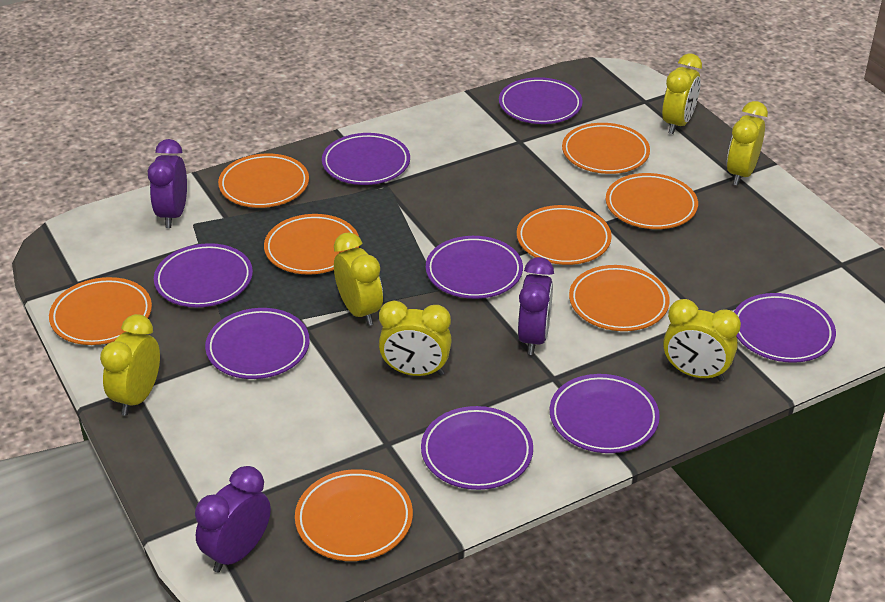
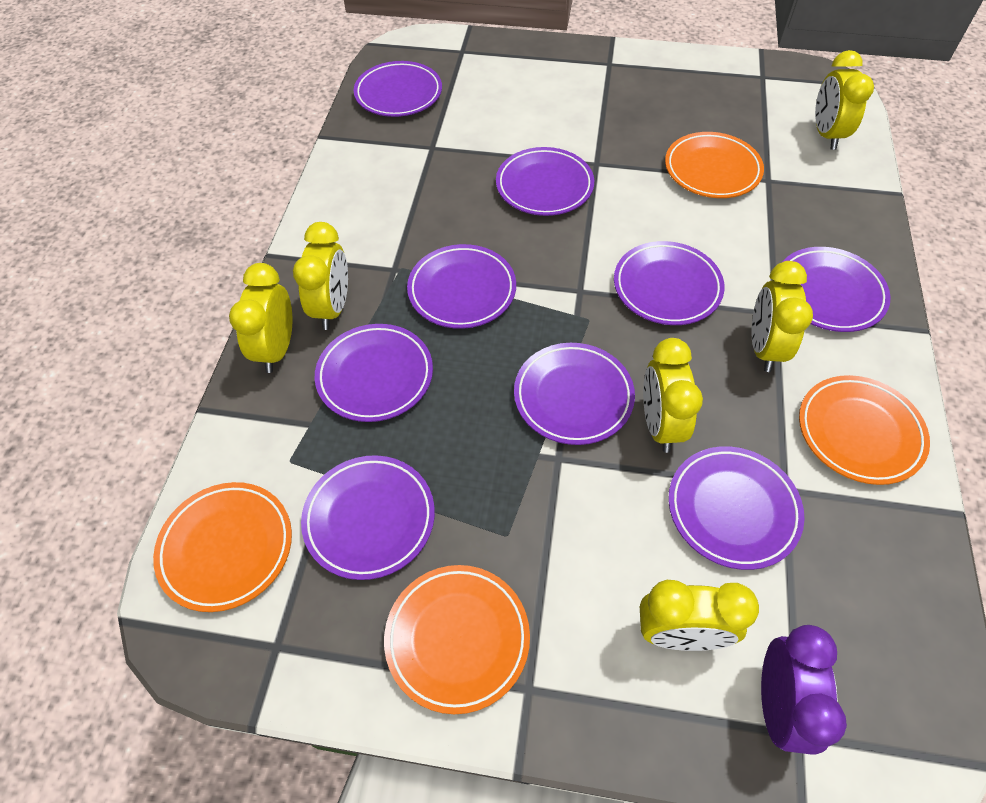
orange plate: 8 -> 4
purple clock: 3 -> 1
purple plate: 8 -> 9

